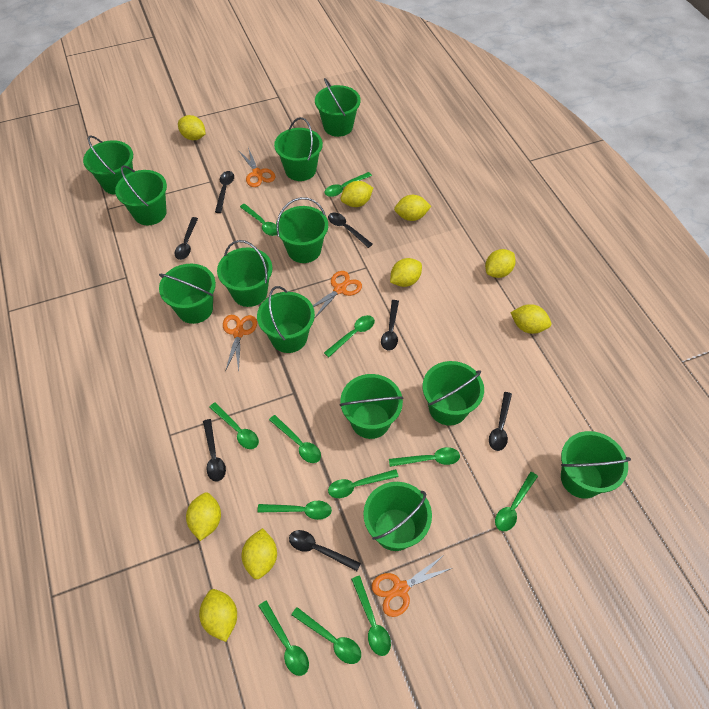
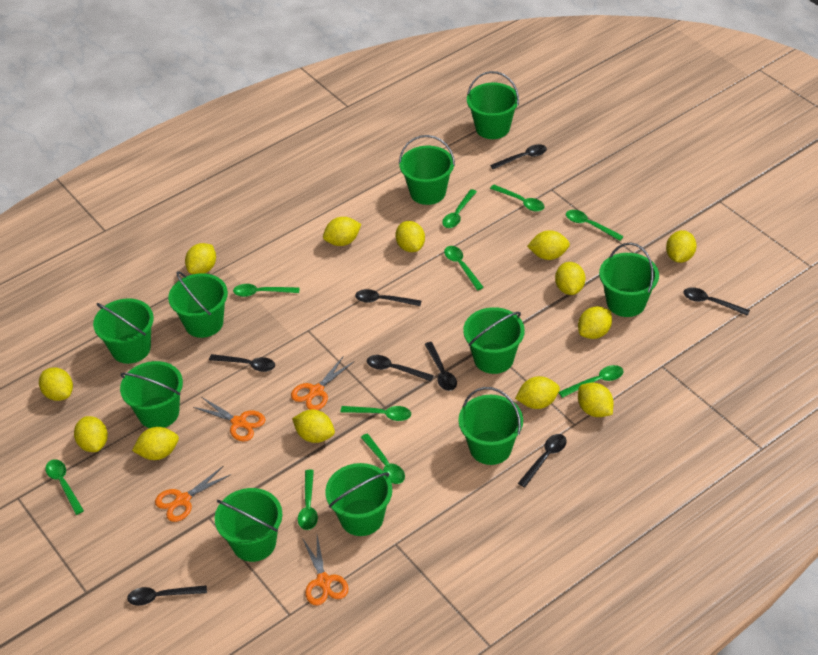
black spoon: 7 -> 8
green bucket: 12 -> 10
green spoon: 12 -> 10
yellow lemon: 9 -> 13

